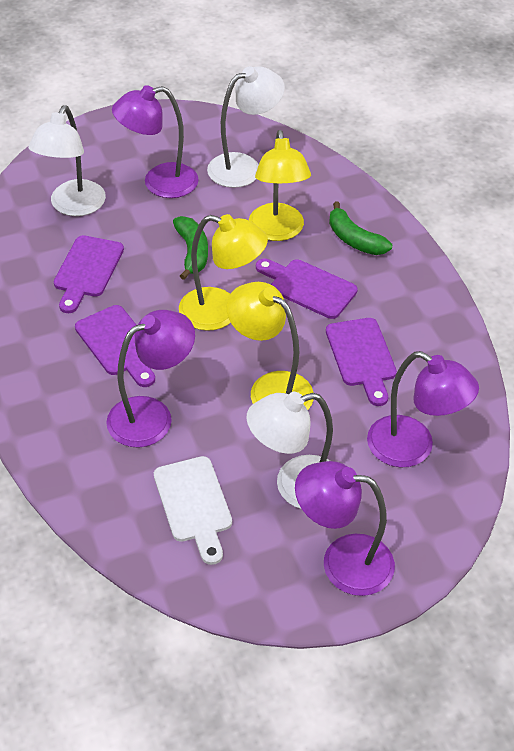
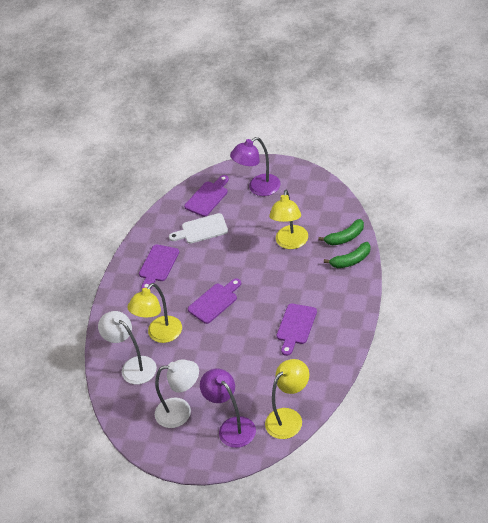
purple lamp: 4 -> 2
white lamp: 3 -> 2

